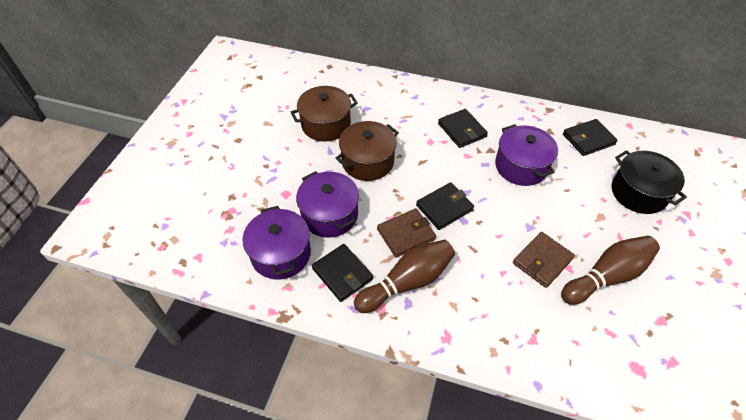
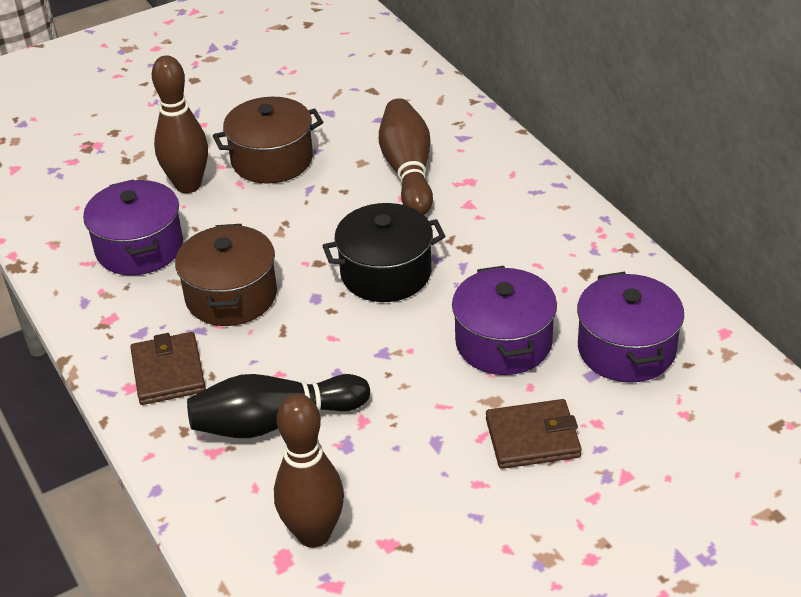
black bowling pin: 0 -> 1
black wallet: 4 -> 0
brown bowling pin: 2 -> 3

